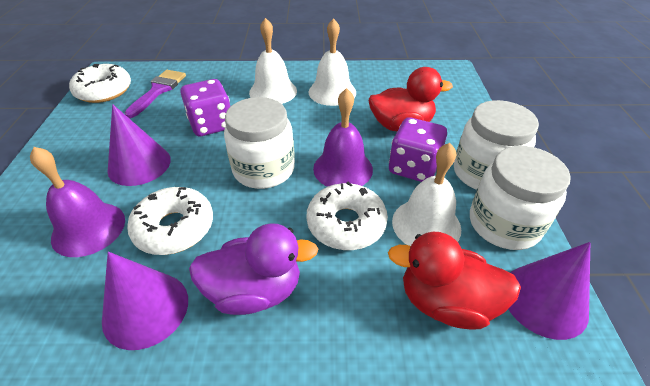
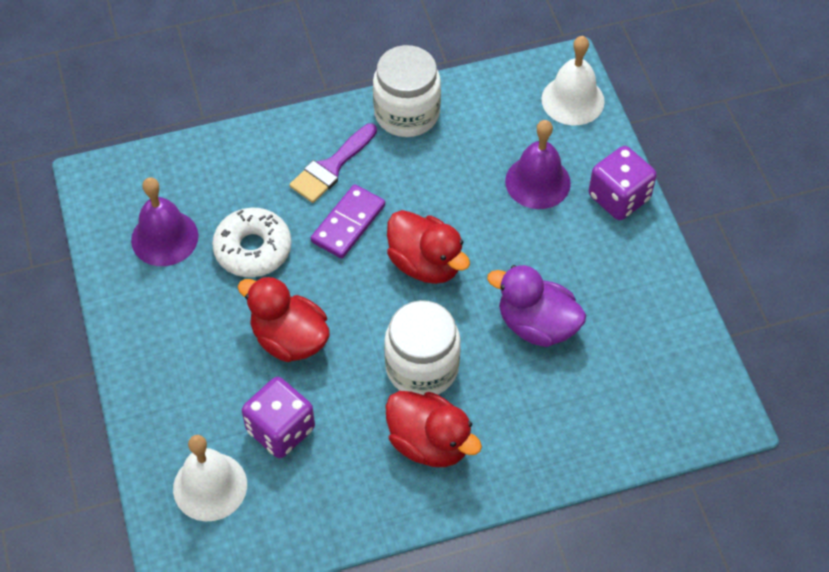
purple cone: 3 -> 0
purple domino: 0 -> 1
red duck: 2 -> 3
white bell: 3 -> 2
white donut: 3 -> 1
white jar: 3 -> 2

